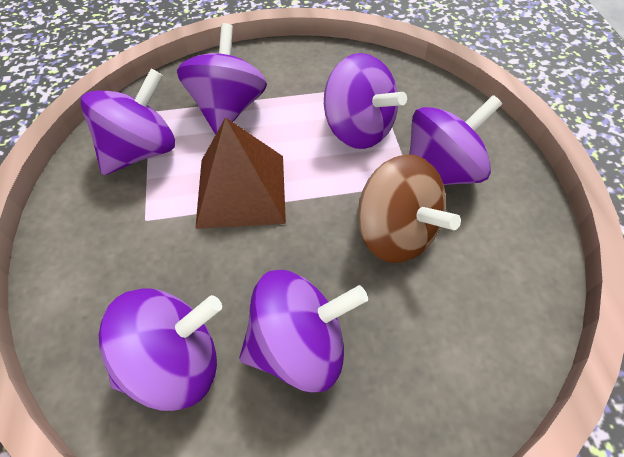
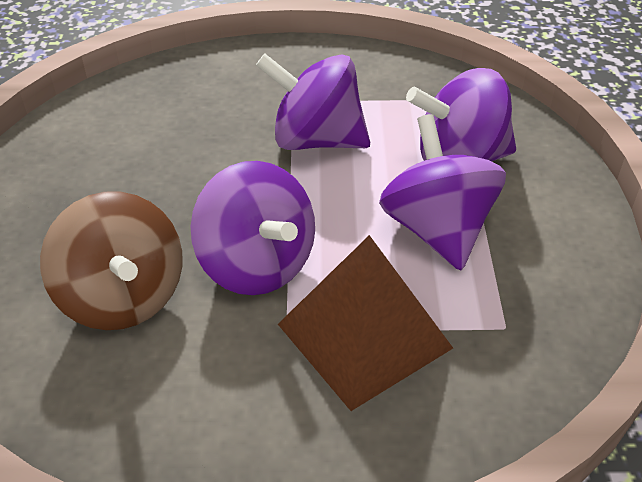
purple spinning top: 6 -> 4

